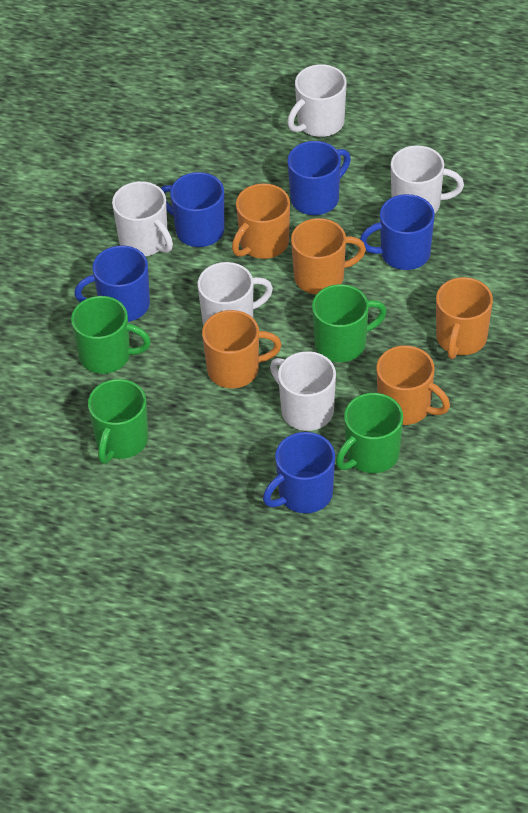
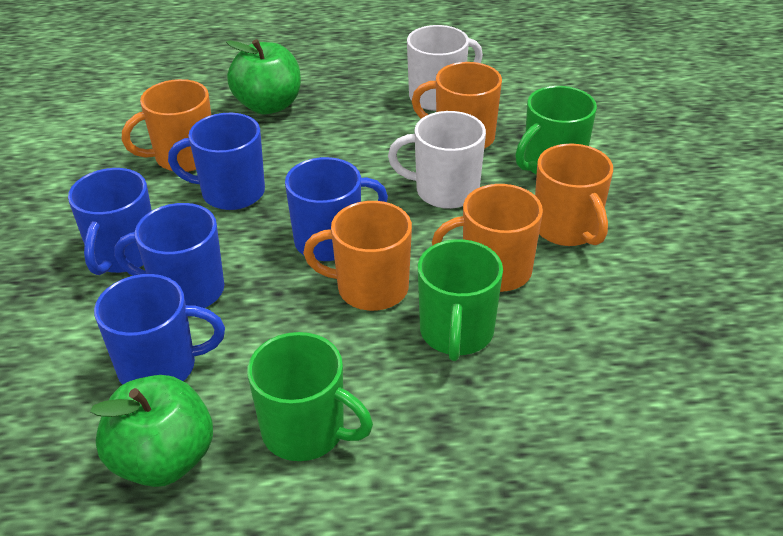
green apple: 0 -> 2
green mug: 4 -> 3
white mug: 5 -> 2

